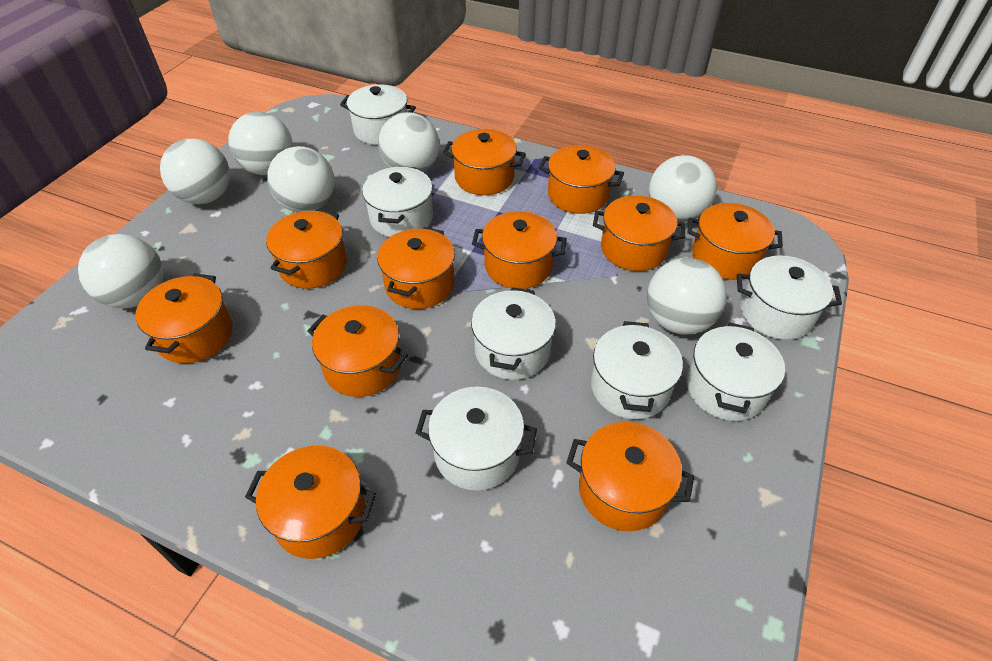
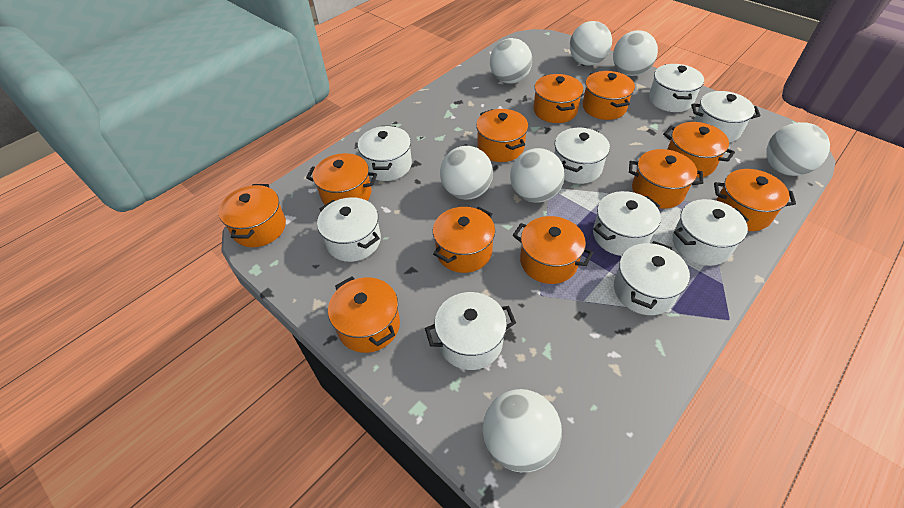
white pot: 7 -> 9

